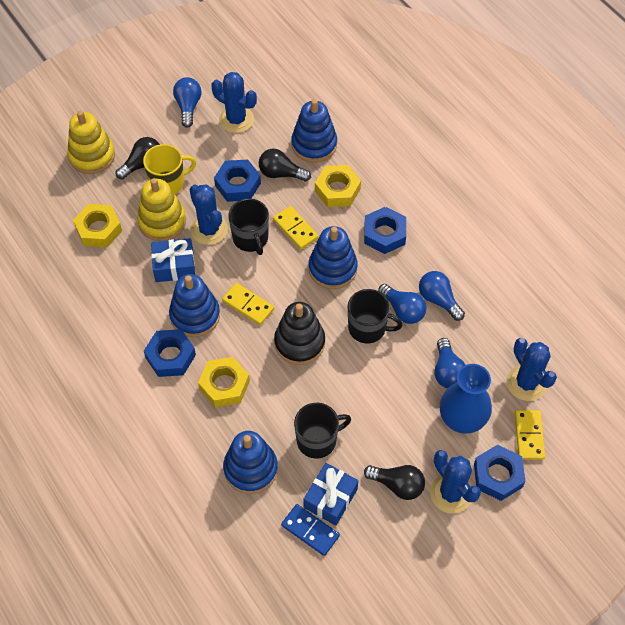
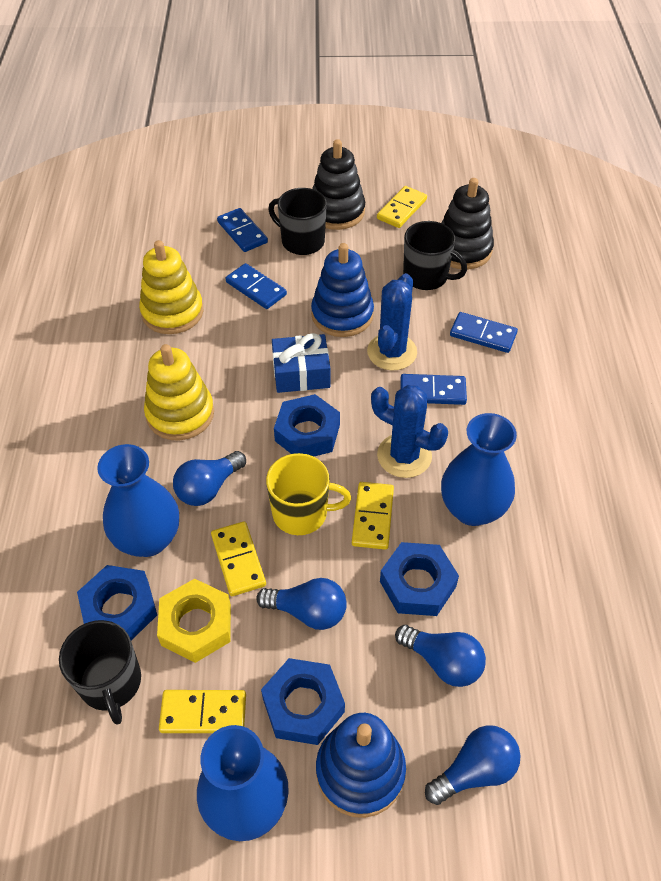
black light bulb: 3 -> 0
black stacking toy: 1 -> 2
blue cactus: 4 -> 2
blue domino: 1 -> 4
blue gift: 2 -> 1
blue stacking toy: 4 -> 2
blue vase: 1 -> 3
yellow domino: 3 -> 4
yellow nut: 3 -> 1

